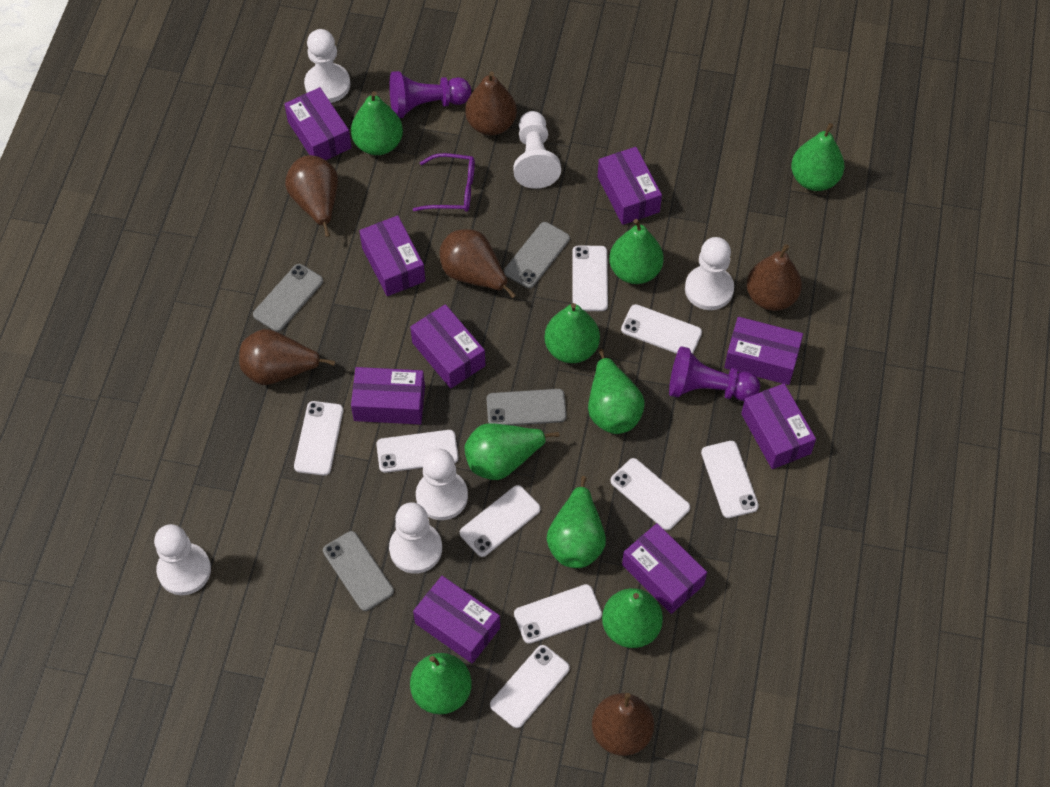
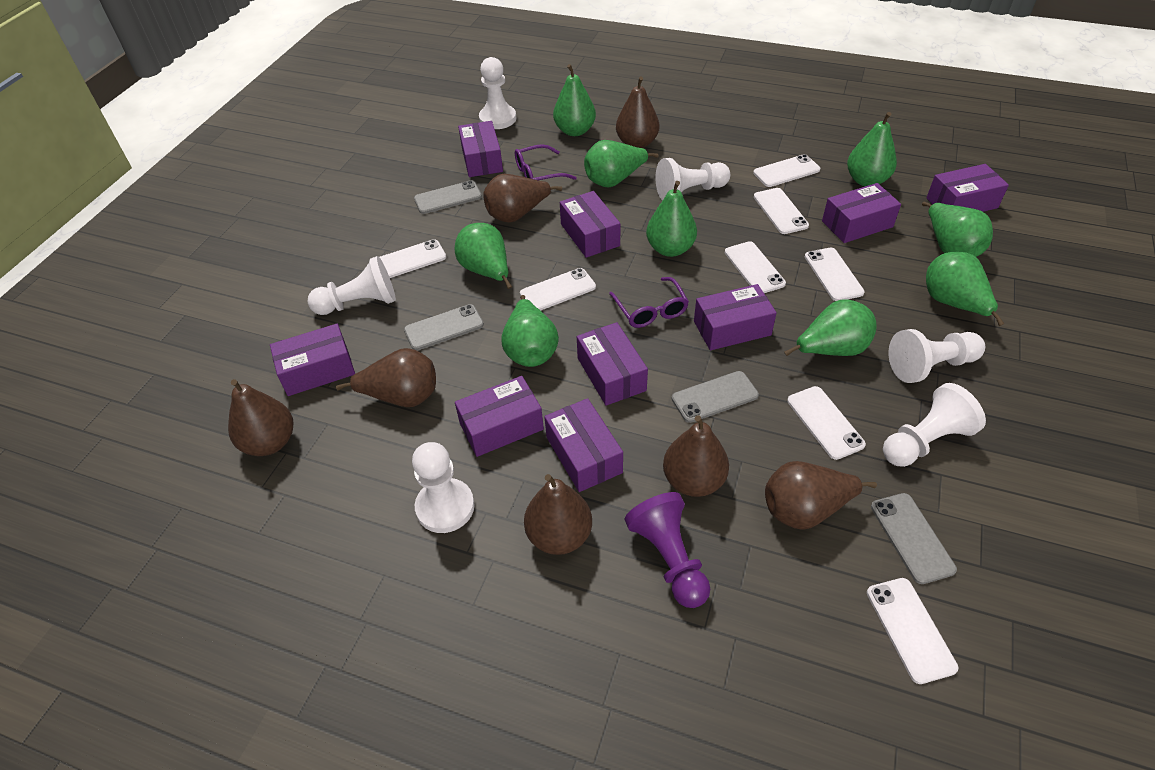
brown pear: 6 -> 7
purple glasses: 1 -> 2
purple pawn: 2 -> 1
white phone: 9 -> 8

